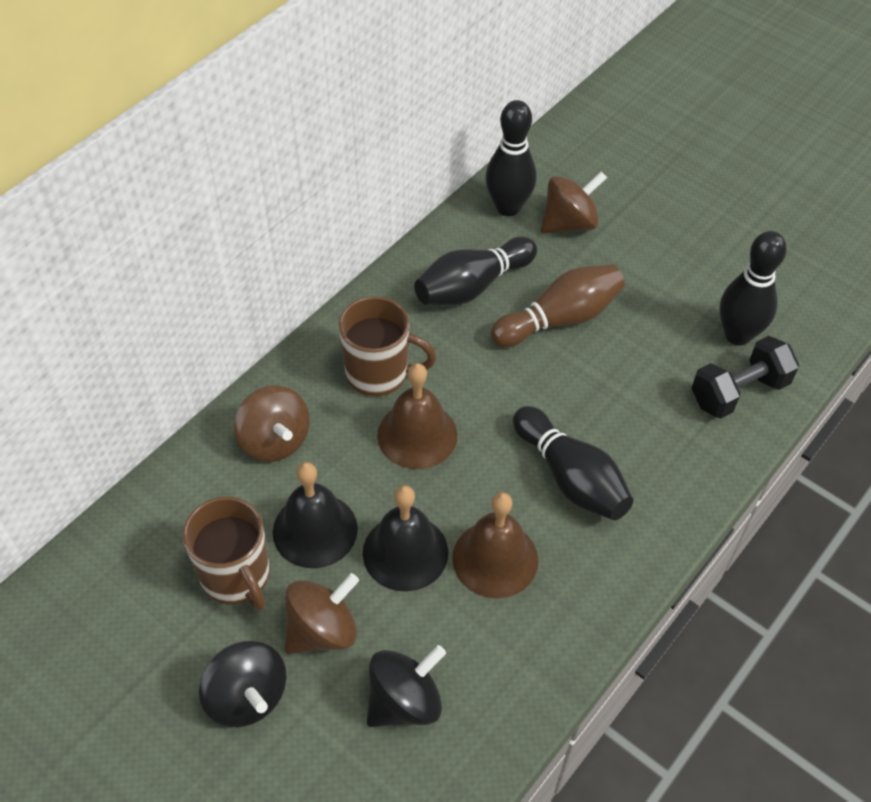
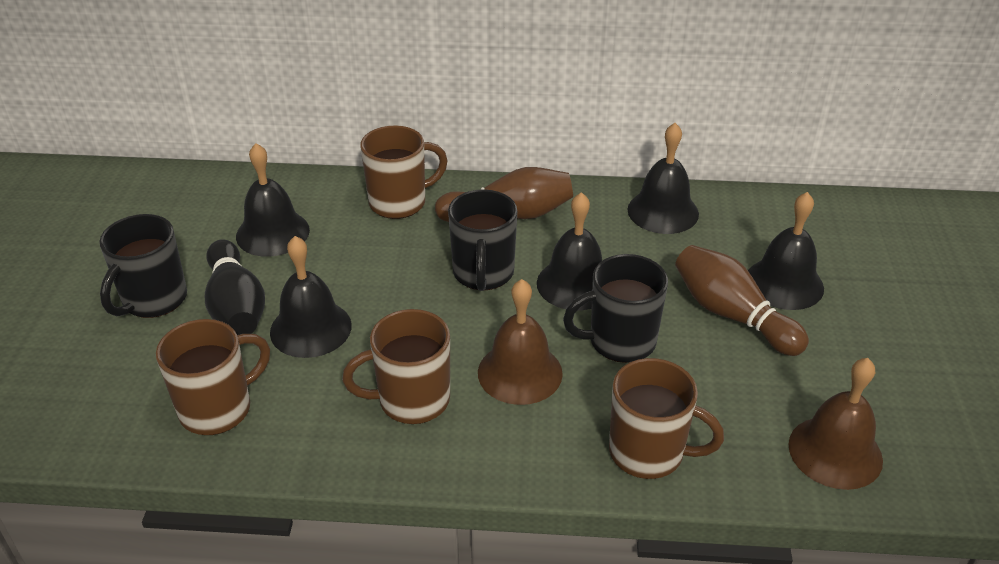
black bell: 2 -> 5
black bowling pin: 4 -> 1
black dumbbell: 1 -> 0
black mug: 0 -> 3
black spinning top: 2 -> 0
brown bowling pin: 1 -> 2
brown mug: 2 -> 4
brown spinning top: 3 -> 0

